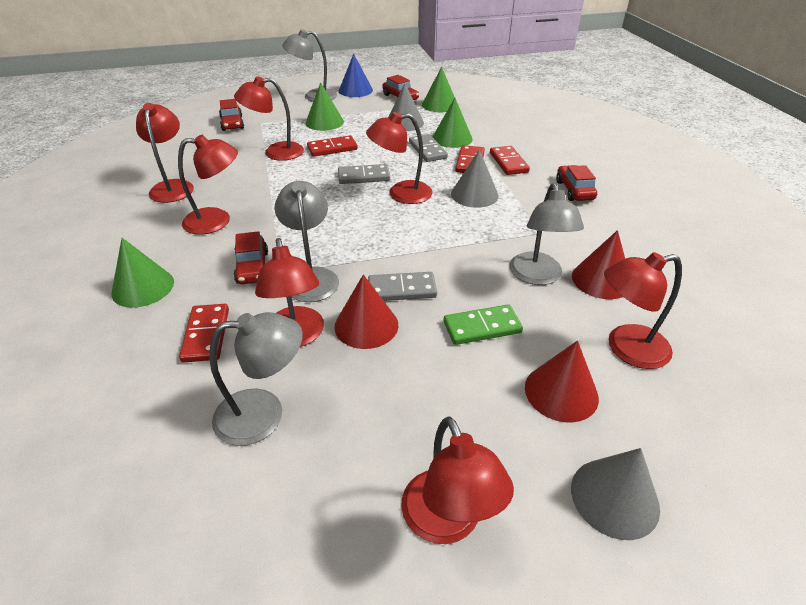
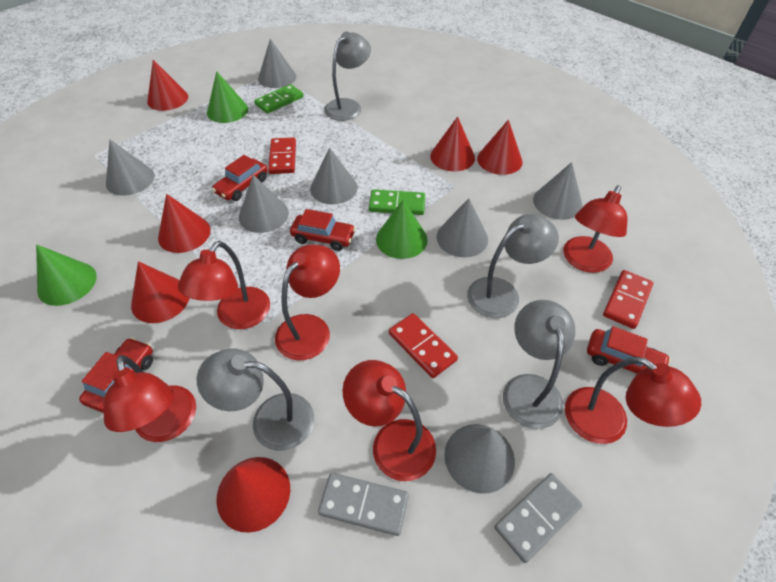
blue cone: 1 -> 0
green cone: 4 -> 3
green domino: 1 -> 2
grey cone: 3 -> 7
grey domino: 3 -> 2
red cone: 3 -> 6
red domino: 4 -> 3
red lamp: 7 -> 6

